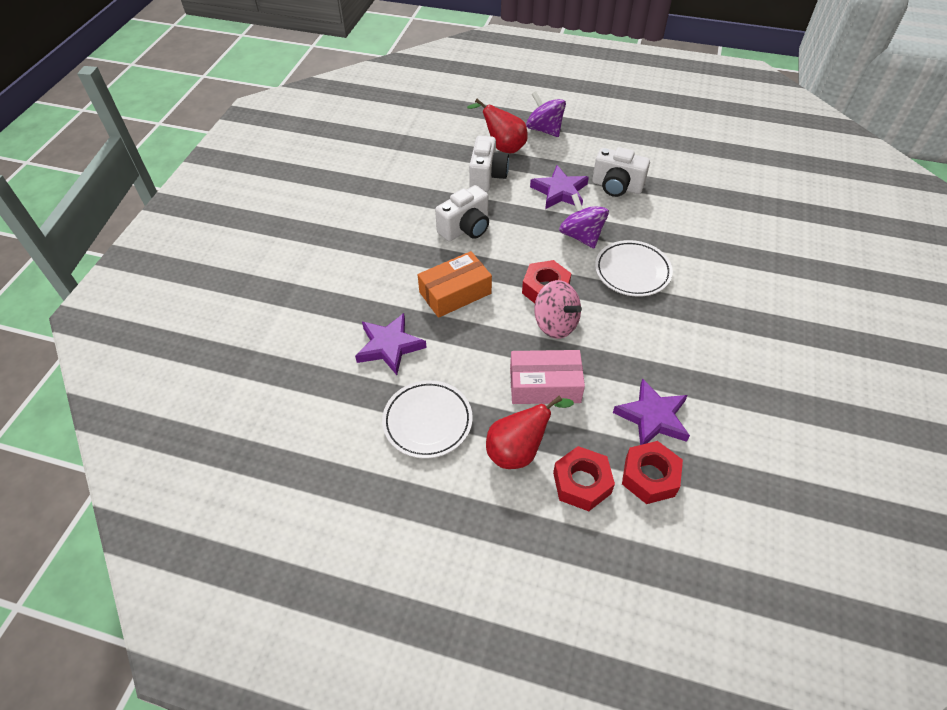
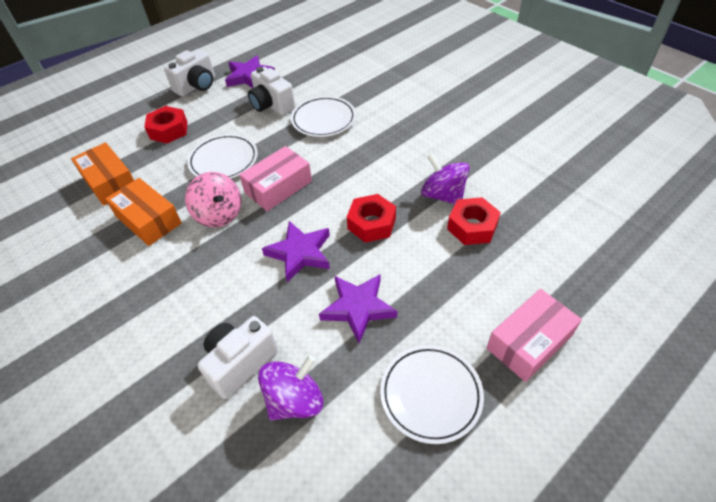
orange box: 1 -> 2
pink box: 1 -> 2
red pear: 2 -> 0
white plate: 2 -> 3

